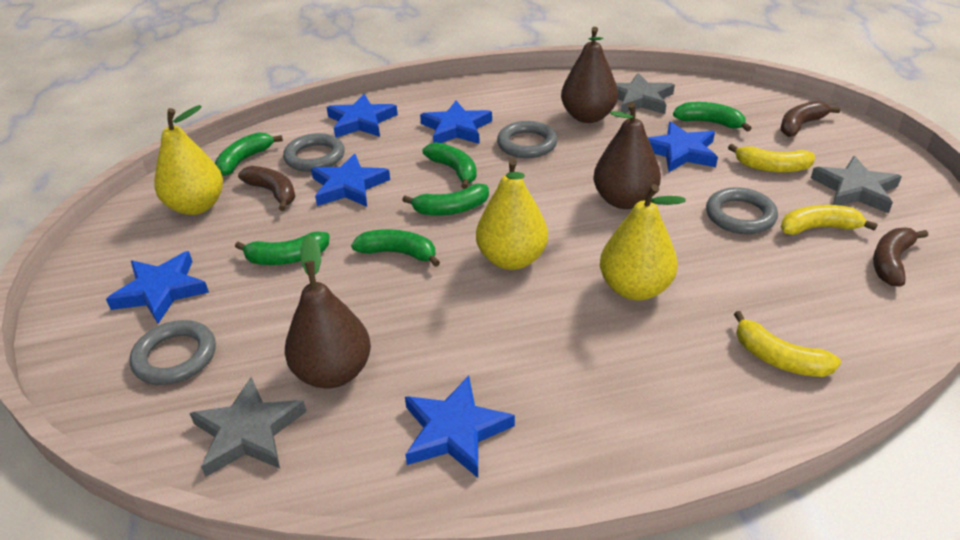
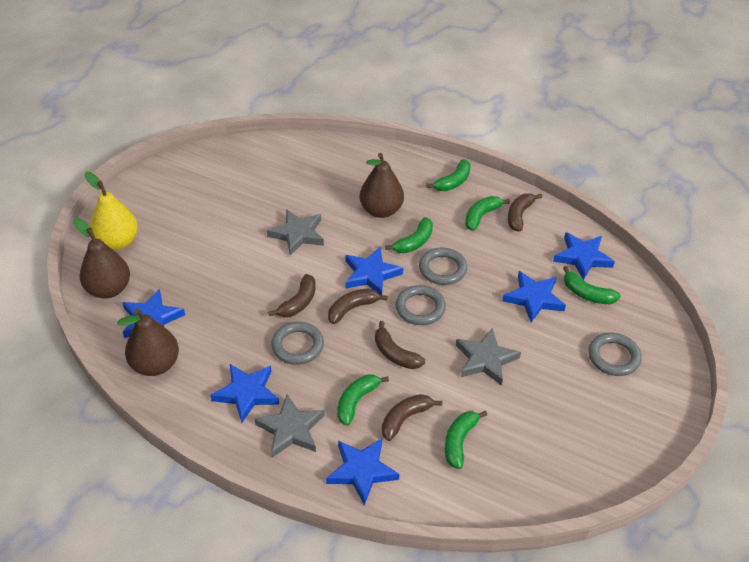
brown banana: 3 -> 5
yellow banana: 3 -> 0
yellow pear: 3 -> 1

